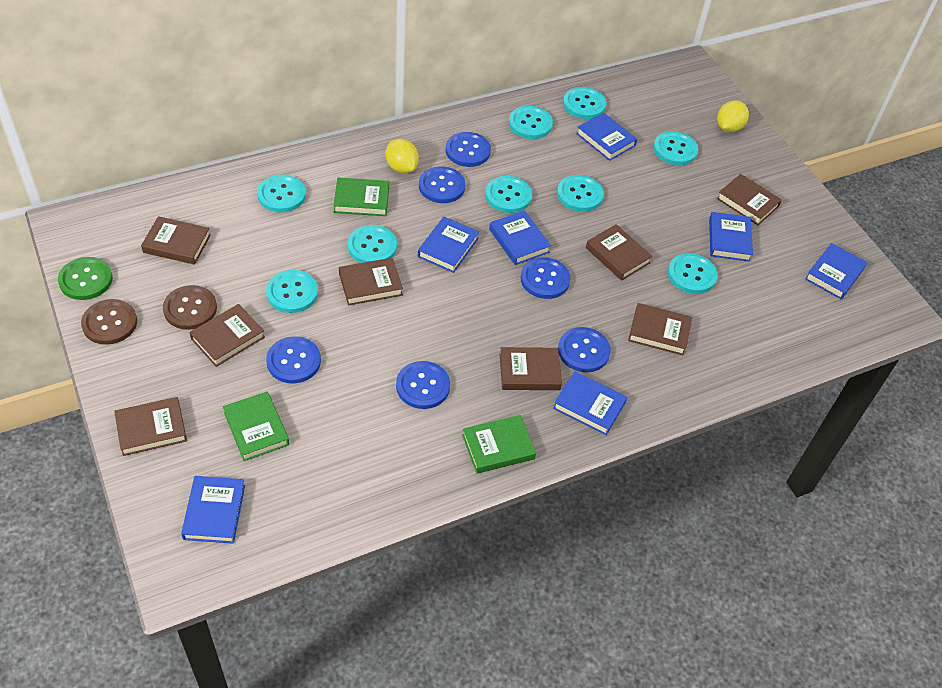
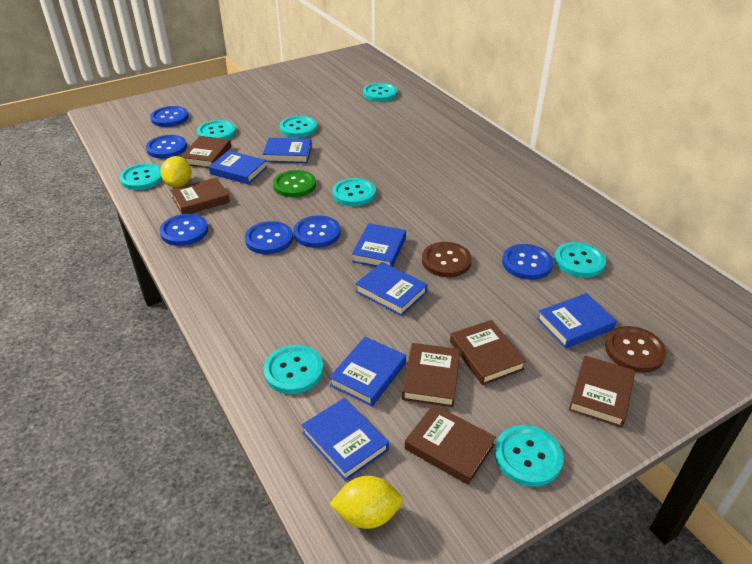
brown book: 8 -> 6
green book: 3 -> 0
turquoise button: 9 -> 8

